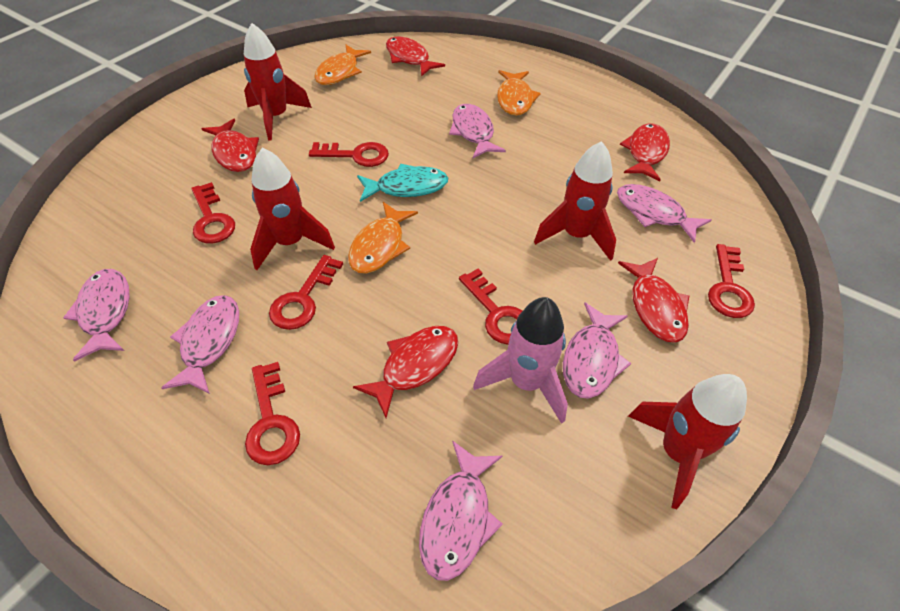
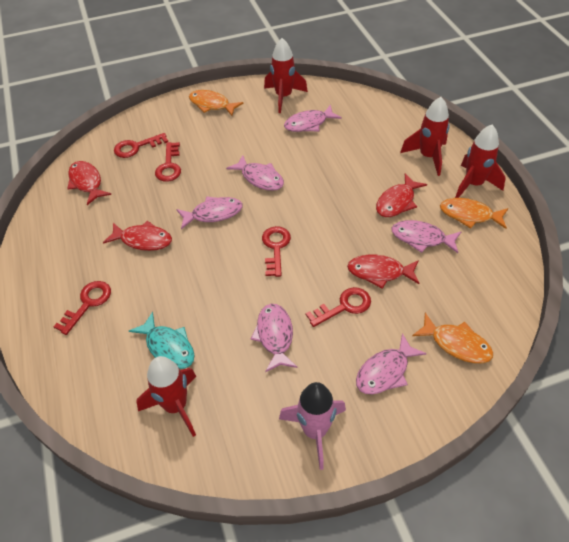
red fish: 5 -> 4
red key: 6 -> 5

